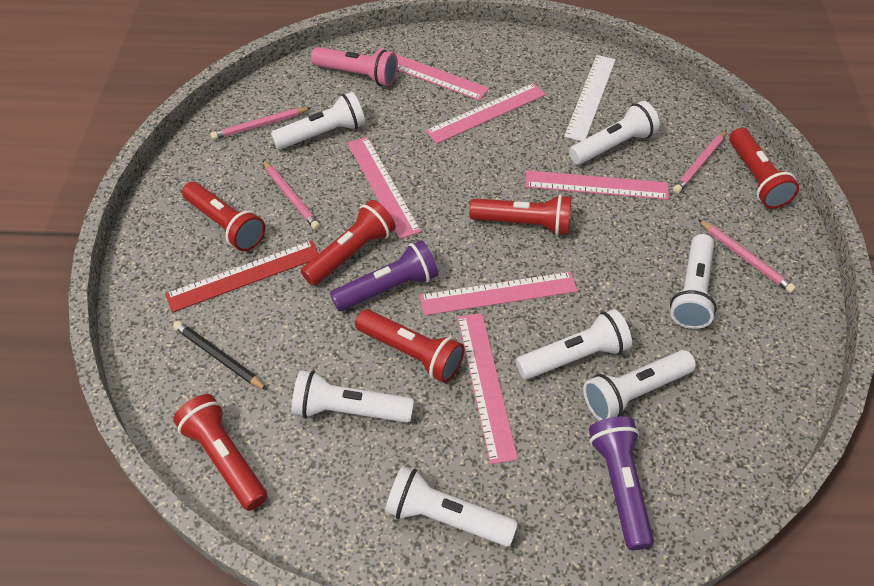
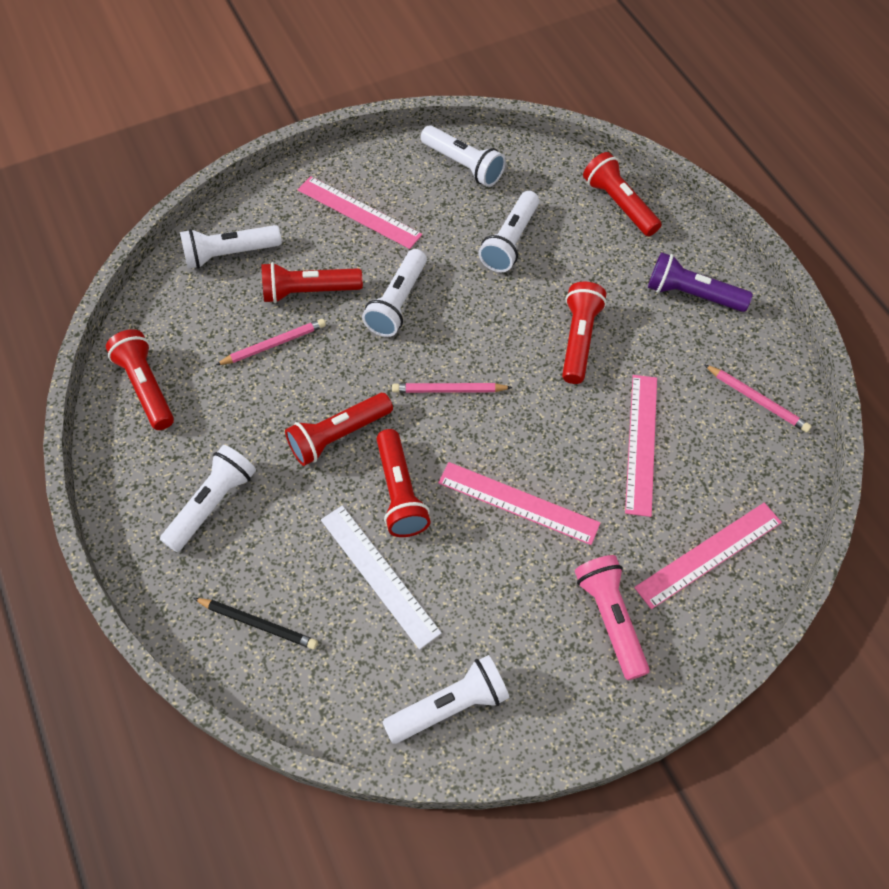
pink pencil: 4 -> 3
pink ruler: 6 -> 4
purple flashlight: 2 -> 1
red ruler: 1 -> 0
white flashlight: 7 -> 6

